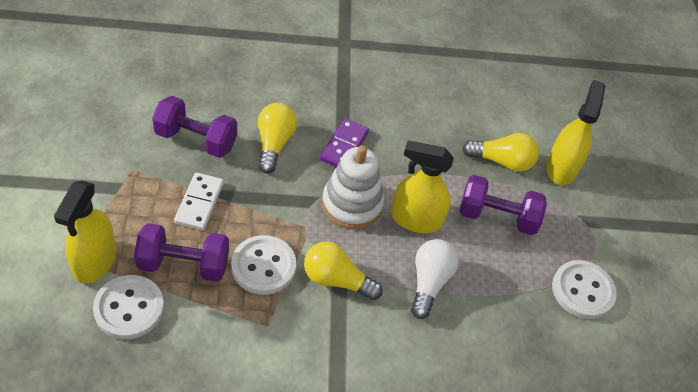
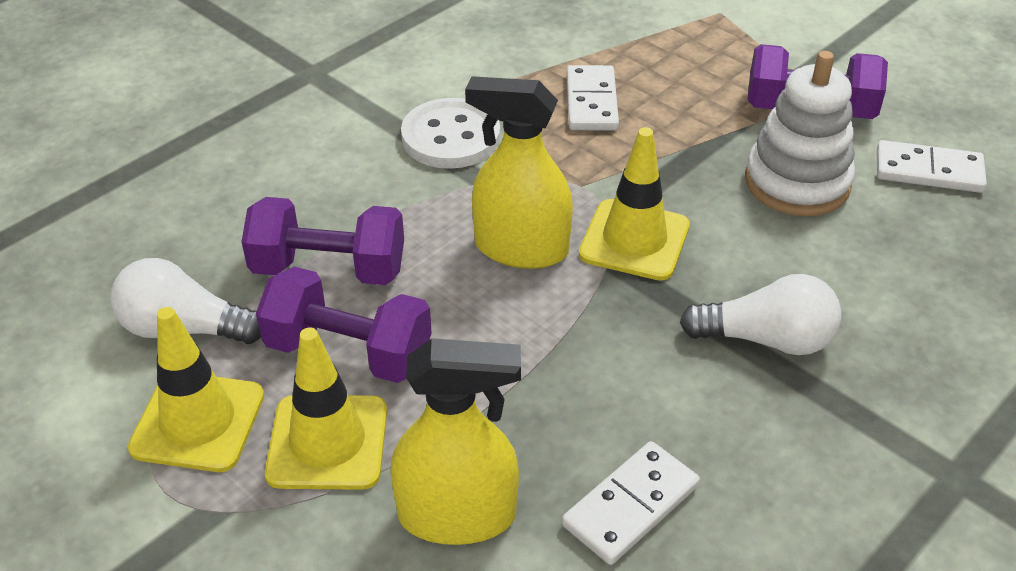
purple domino: 1 -> 0
white button: 3 -> 1
white domino: 1 -> 3
white light bulb: 1 -> 2
yellow light bulb: 3 -> 0
yellow spray bottle: 3 -> 2
yellow traffic cone: 0 -> 3

